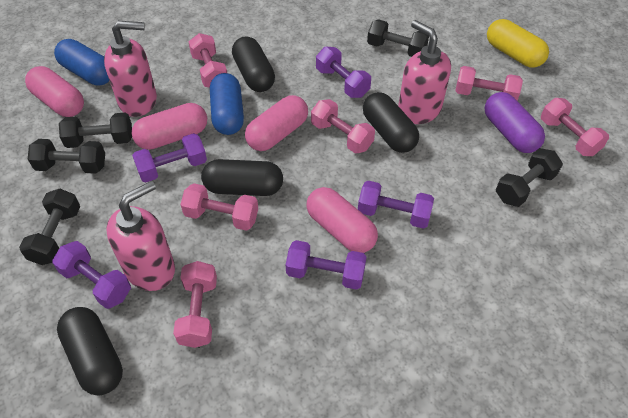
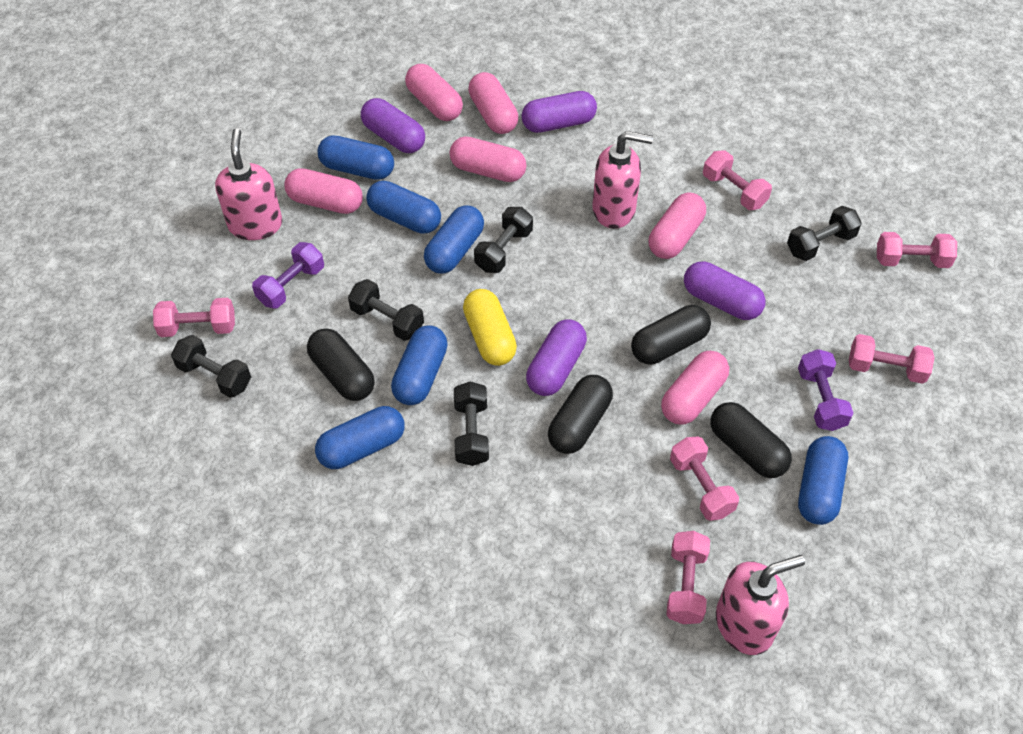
blue capsule: 2 -> 6
pink capsule: 4 -> 6
purple capsule: 1 -> 4
purple dumbbell: 5 -> 2

